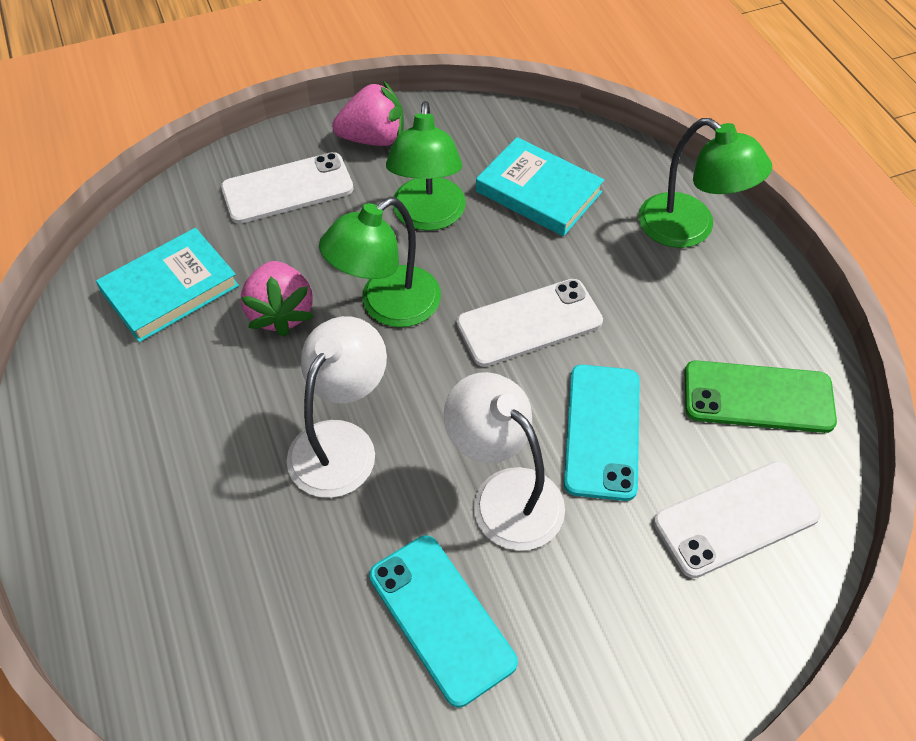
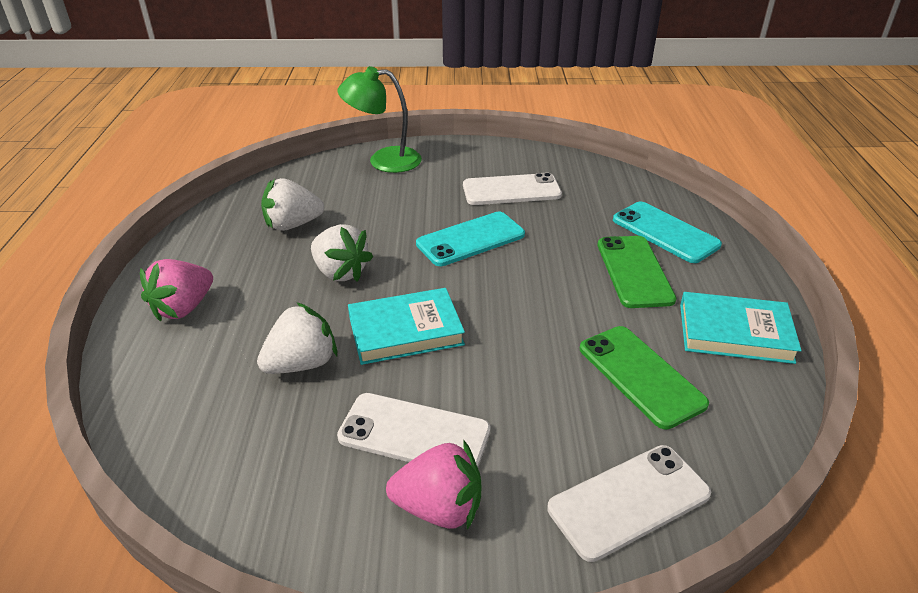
green lamp: 3 -> 1
green phone: 1 -> 2
white lamp: 2 -> 0
white strawberry: 0 -> 3

